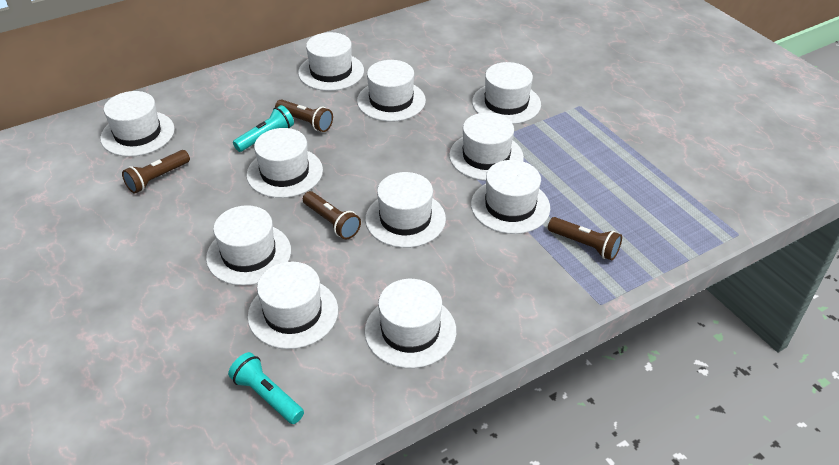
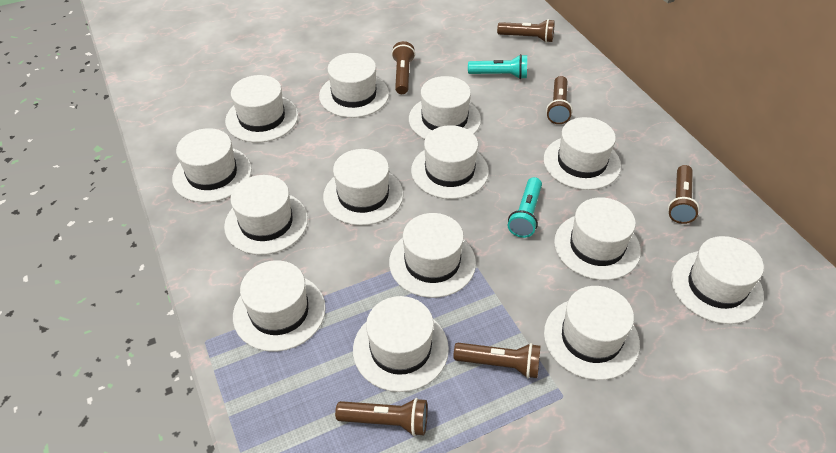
brown flashlight: 4 -> 6
white hat: 11 -> 14

